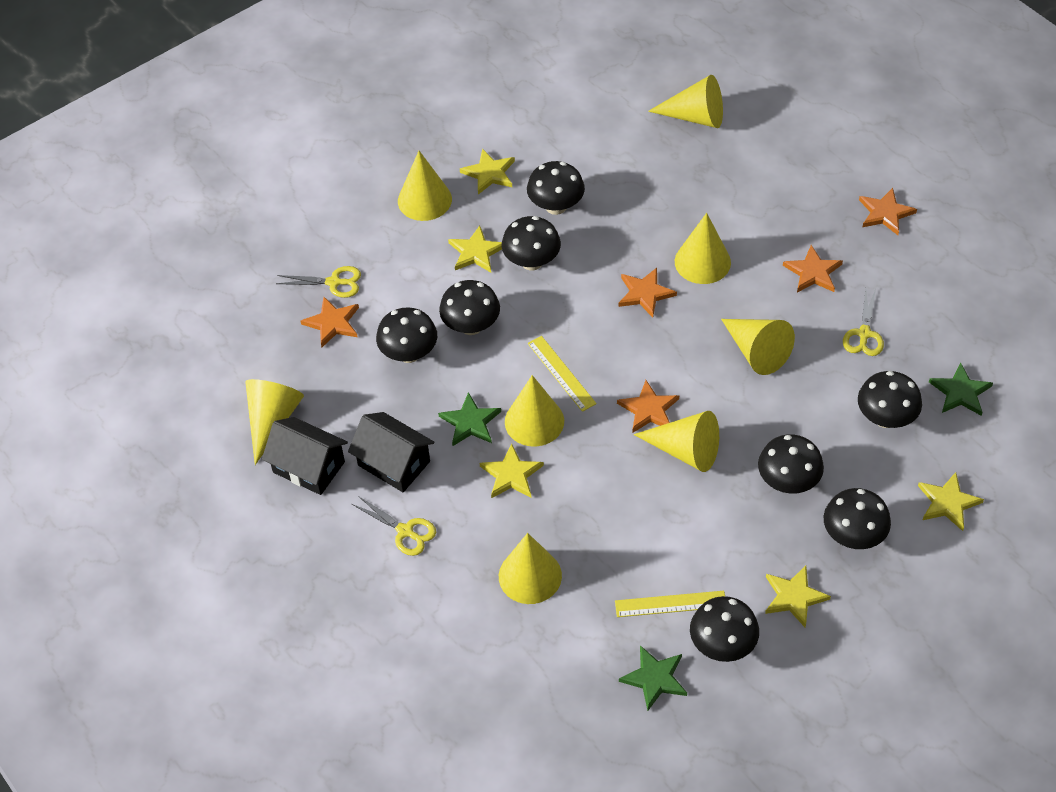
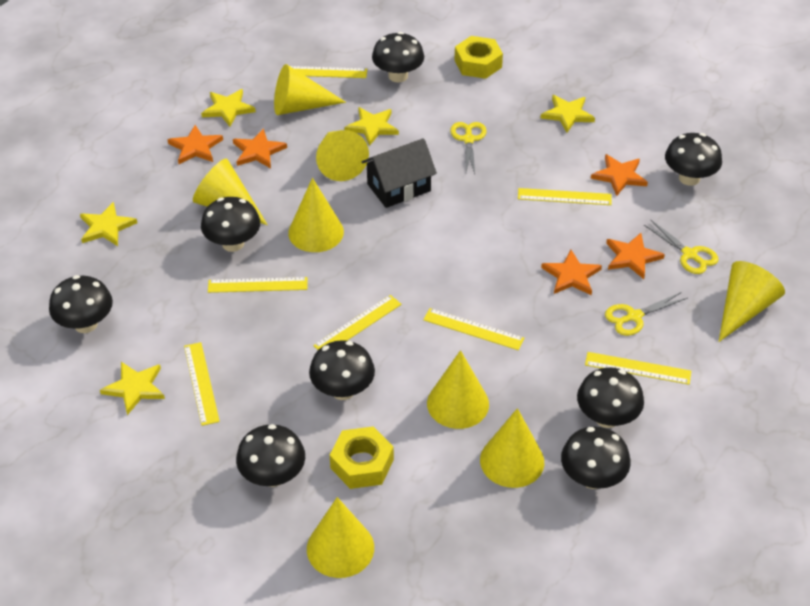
black house: 2 -> 1
green star: 3 -> 0
yellow nut: 0 -> 2
yellow ruler: 2 -> 7

